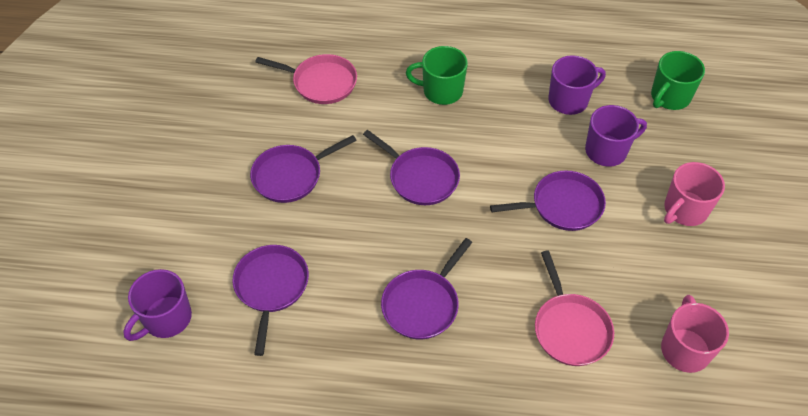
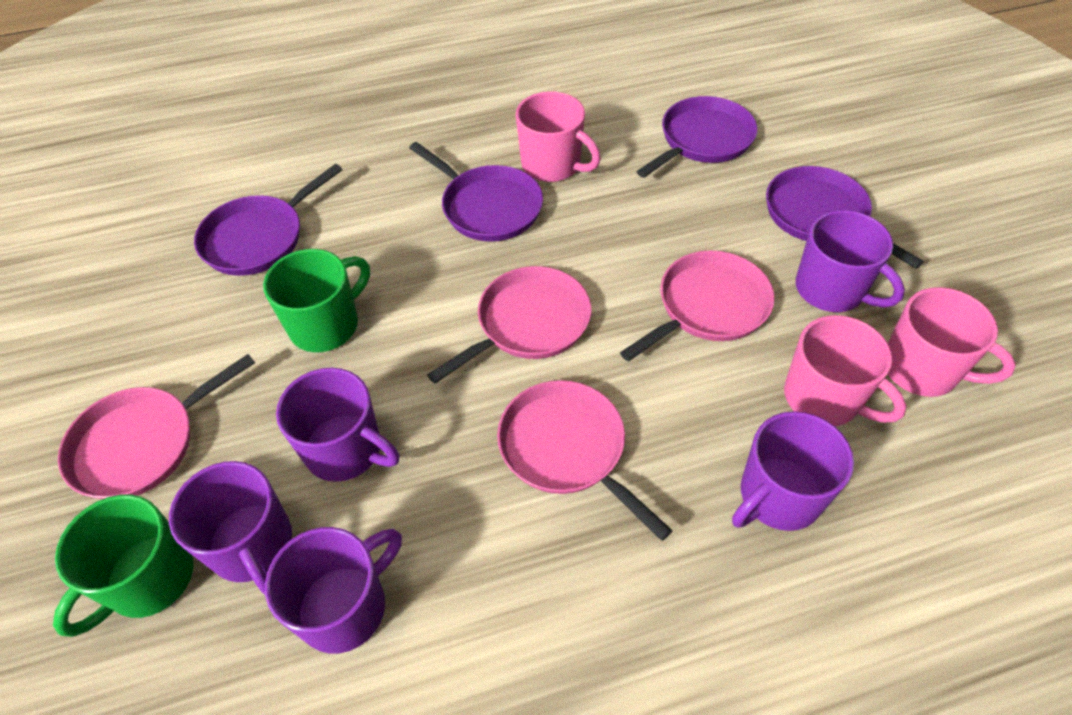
pink mug: 2 -> 3
pink pan: 2 -> 4
purple mug: 3 -> 5
purple pan: 5 -> 4

